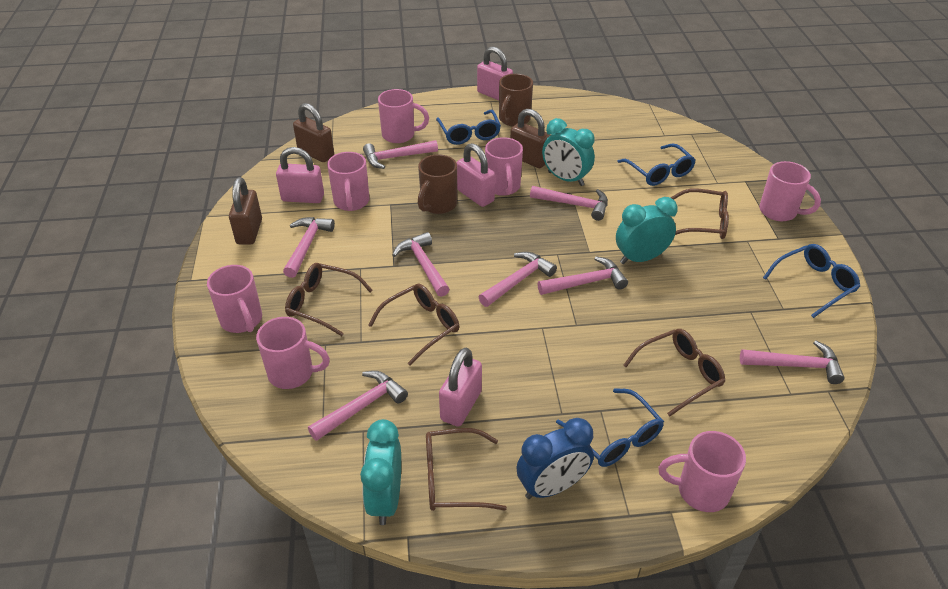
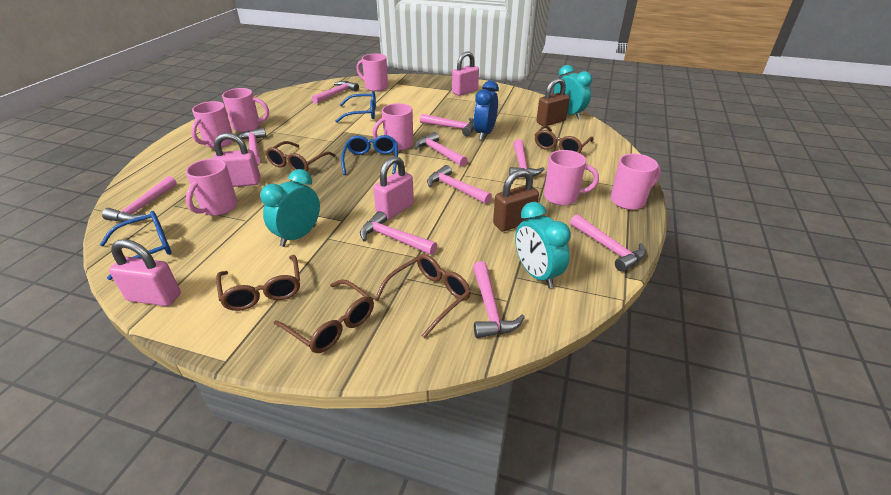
blue glasses: 4 -> 3
brown mug: 2 -> 0
brown padlock: 3 -> 2
pink hammer: 8 -> 10

